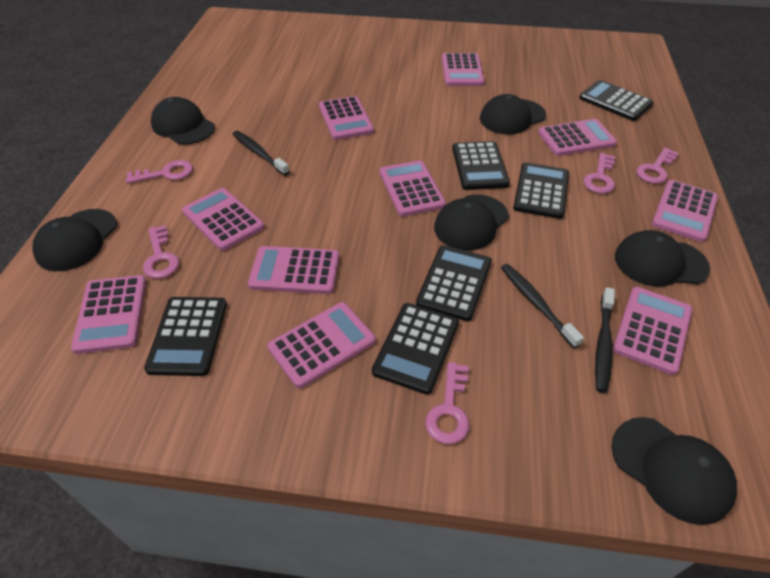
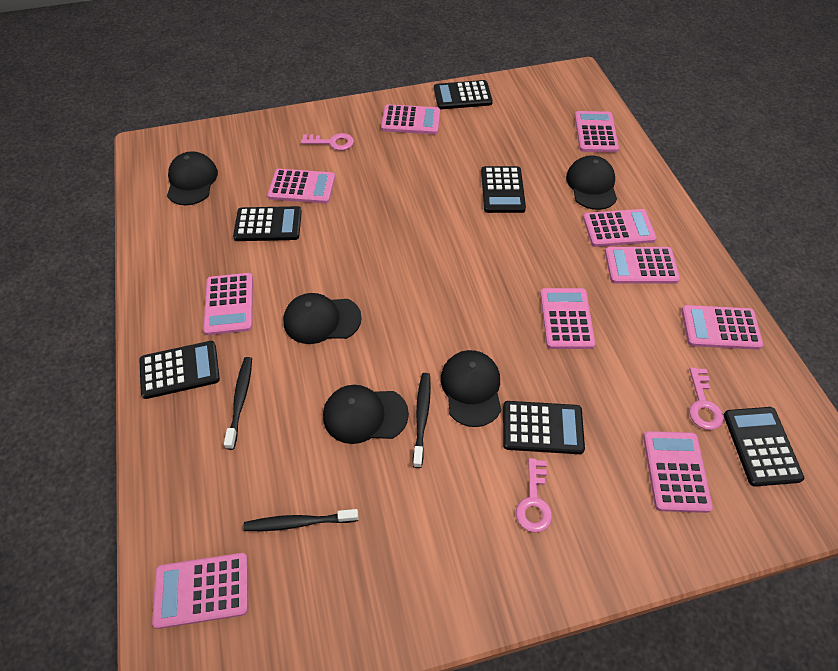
black cap: 6 -> 5
pink key: 5 -> 3

